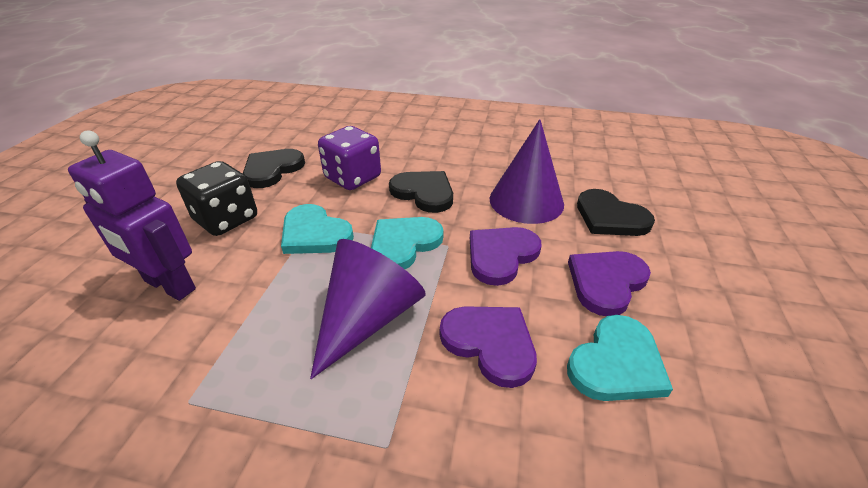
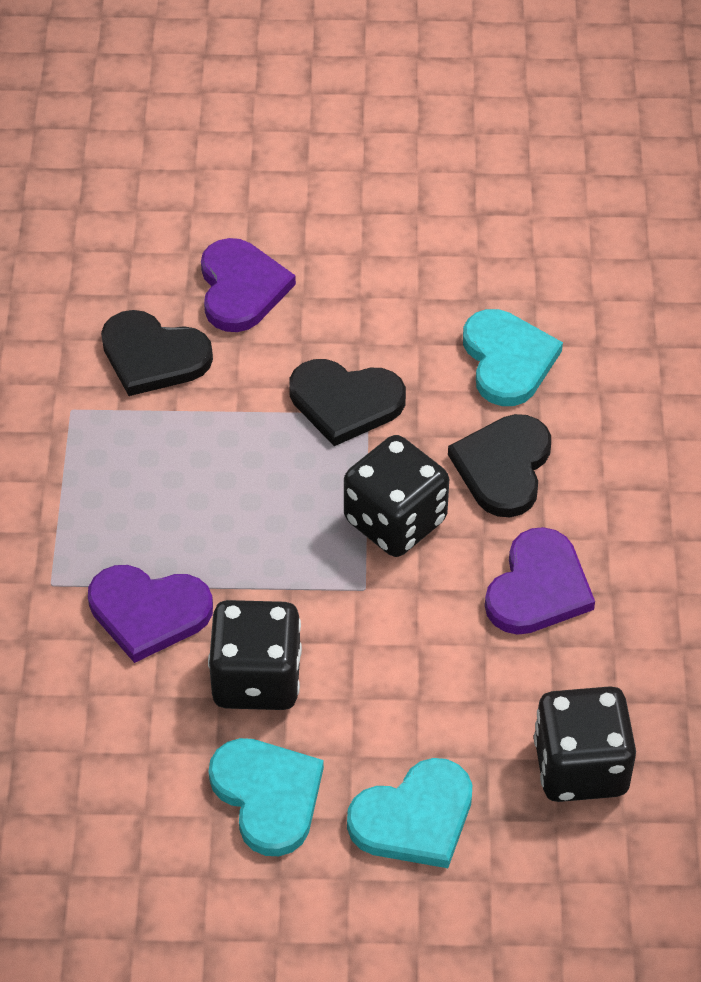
black dice: 1 -> 3
purple cone: 2 -> 0
purple dice: 1 -> 0
purple robot: 1 -> 0

